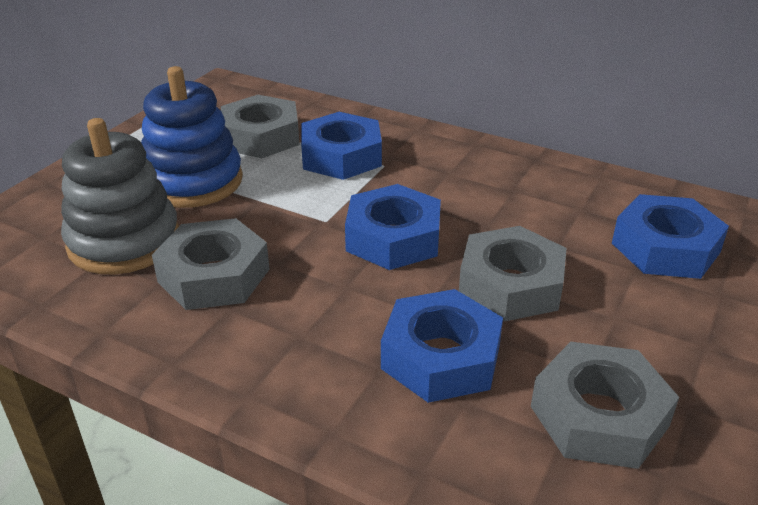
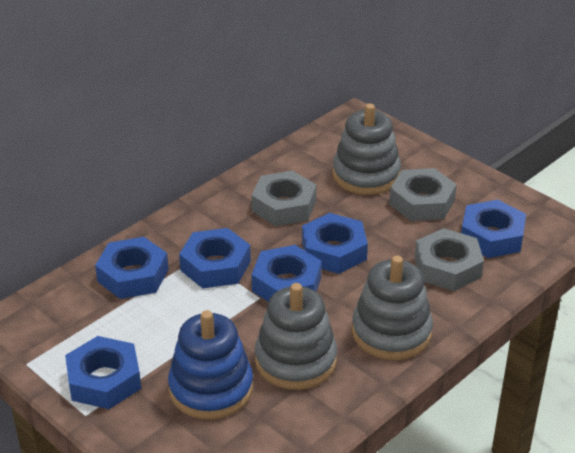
blue nut: 4 -> 6
grey nut: 4 -> 3
grey stacking toy: 1 -> 3

